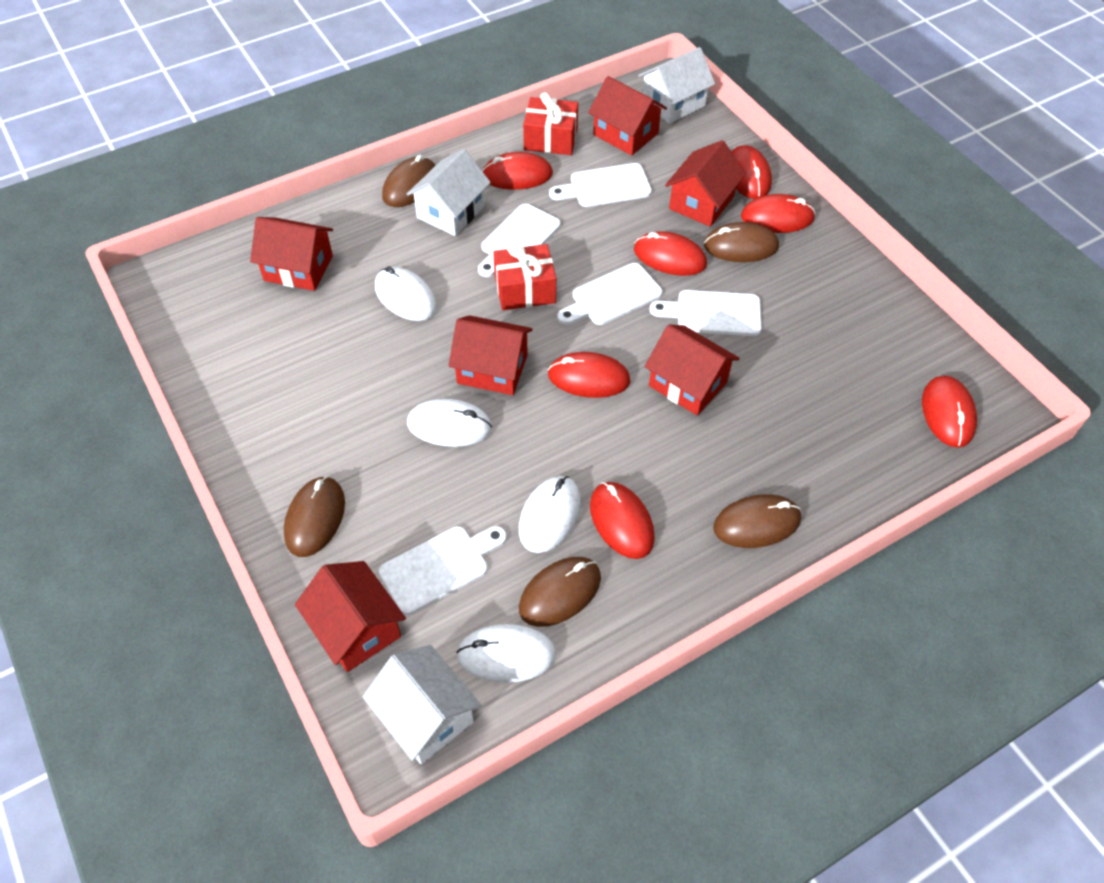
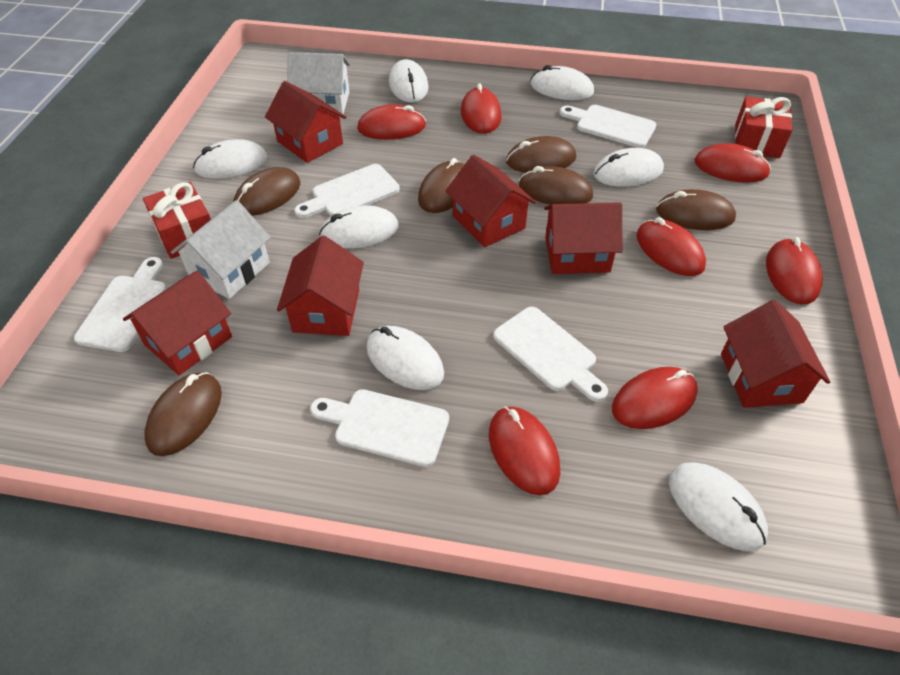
brown mouse: 5 -> 6
white house: 3 -> 2
white mouse: 4 -> 7

